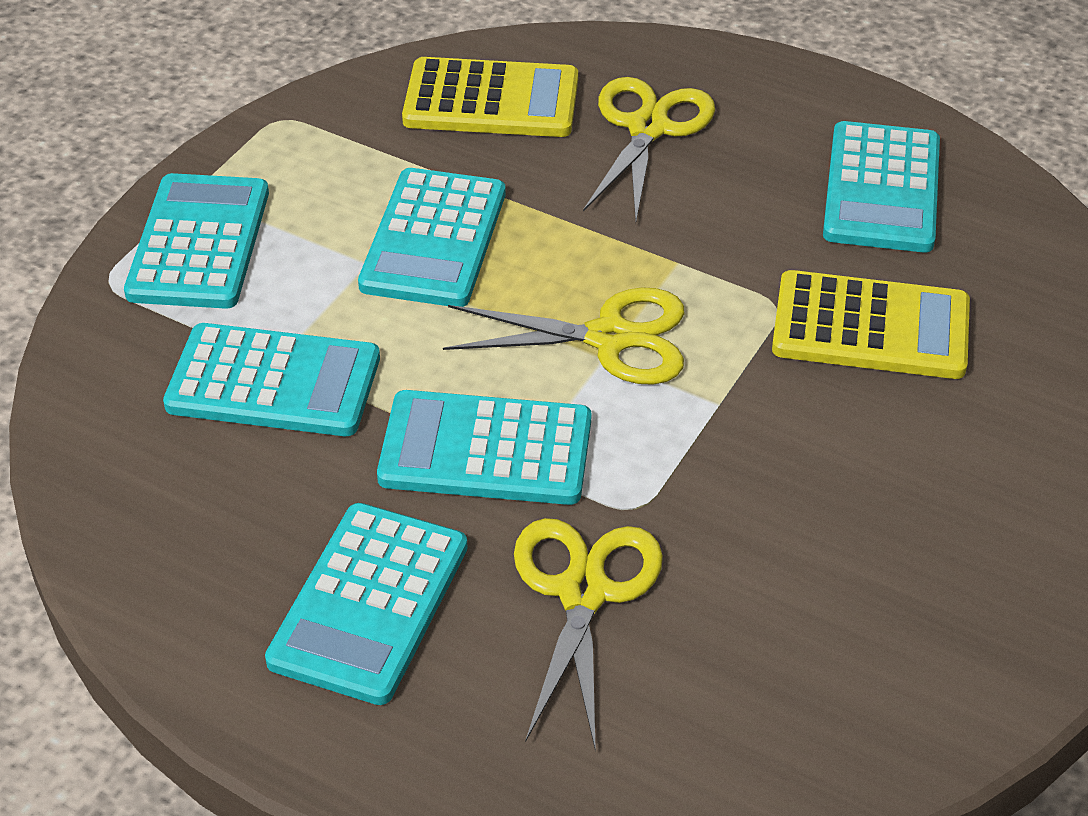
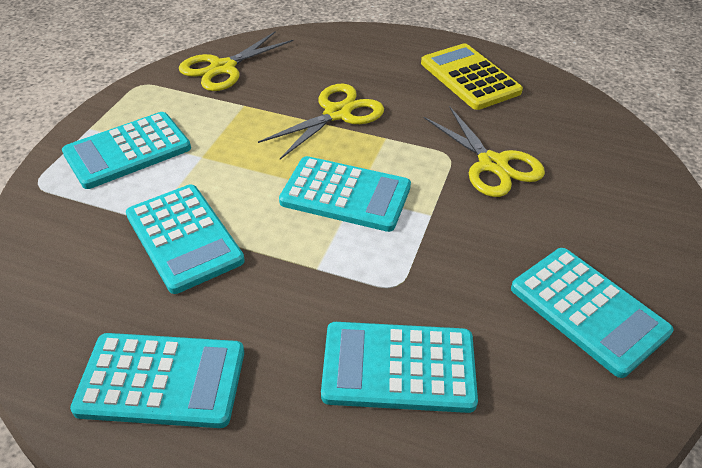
yellow calculator: 2 -> 1

